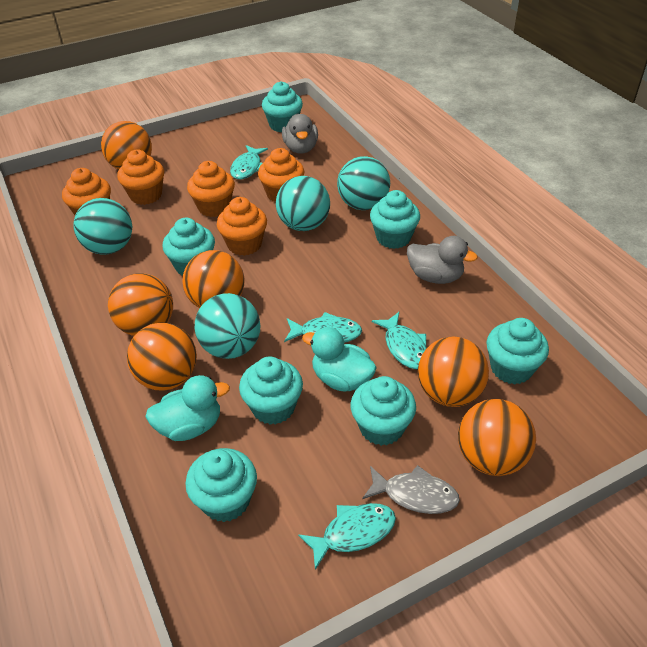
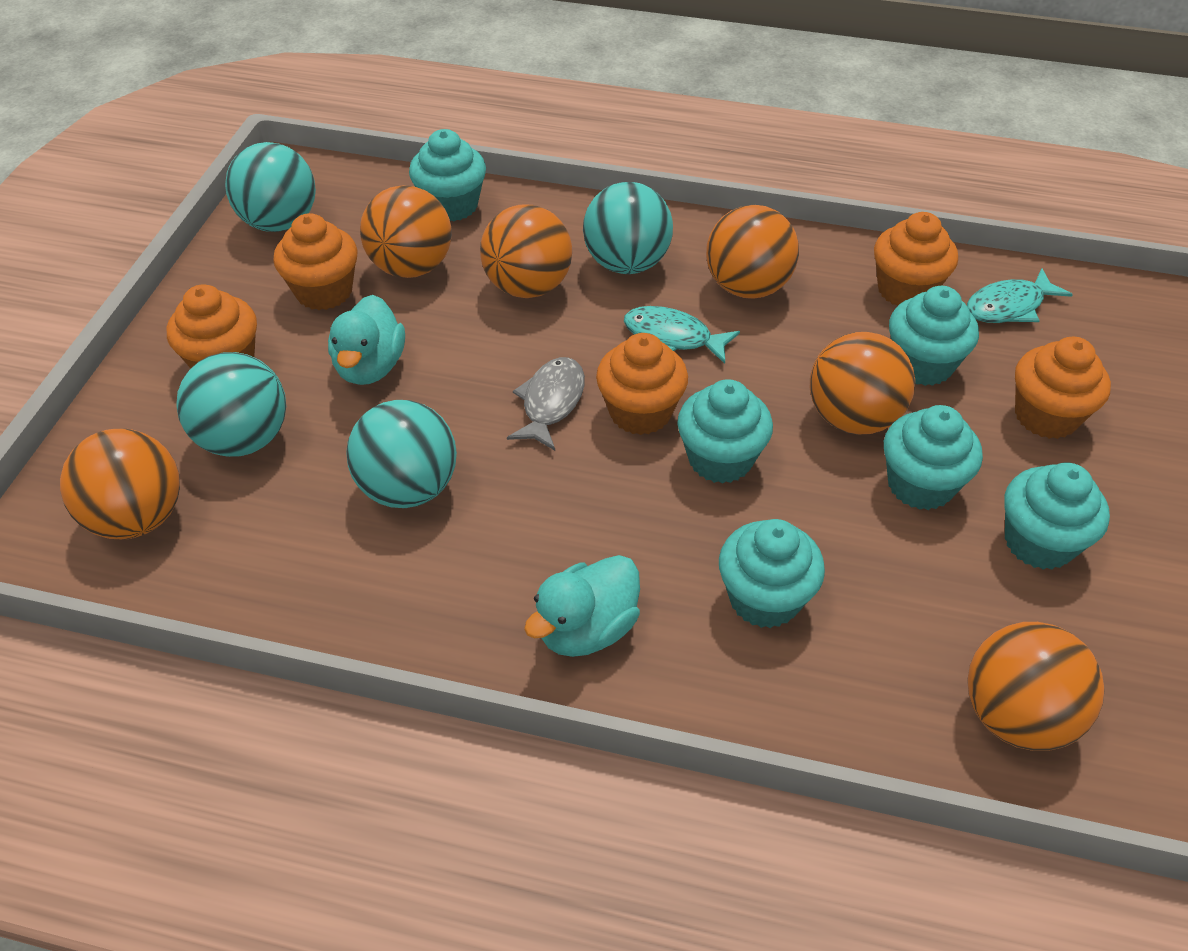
grey duck: 2 -> 0
turquoise cupcake: 7 -> 6
turquoise fish: 4 -> 2

